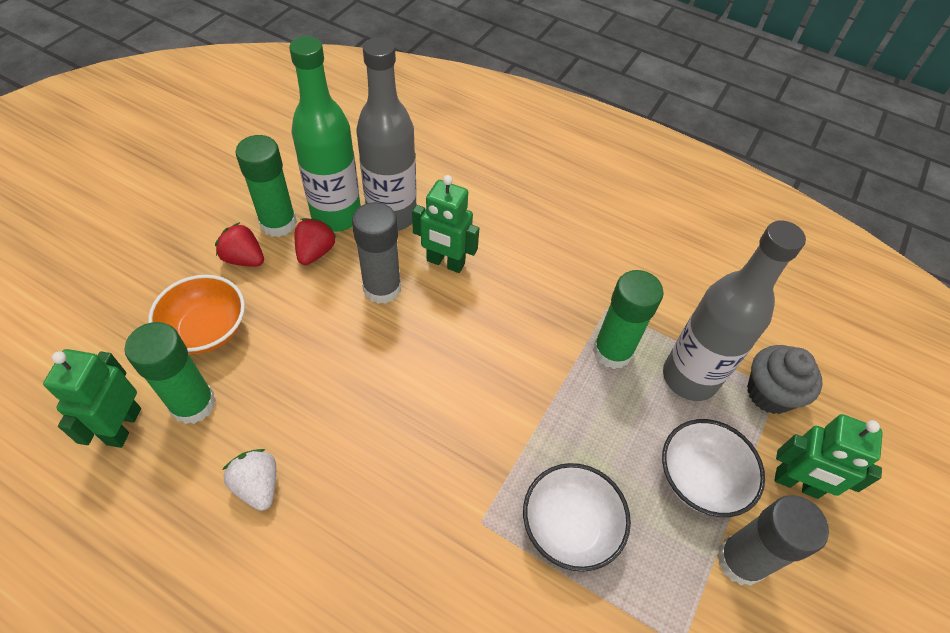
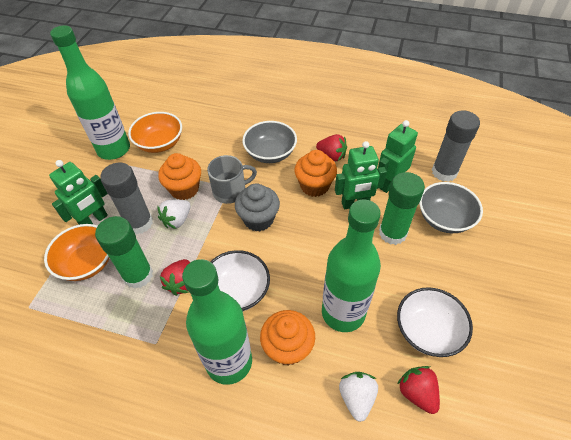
green bottle: 1 -> 3
green glue stick: 3 -> 2
grey bottle: 2 -> 0
grey bowl: 0 -> 2
grey mug: 0 -> 1
orange bowl: 1 -> 2
orange cupcake: 0 -> 3
red strawberry: 2 -> 3
white strawberry: 1 -> 2

